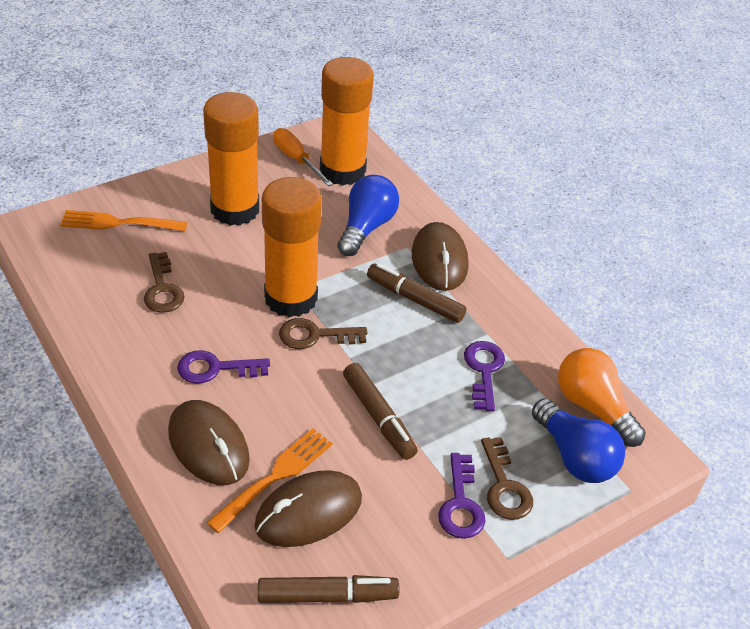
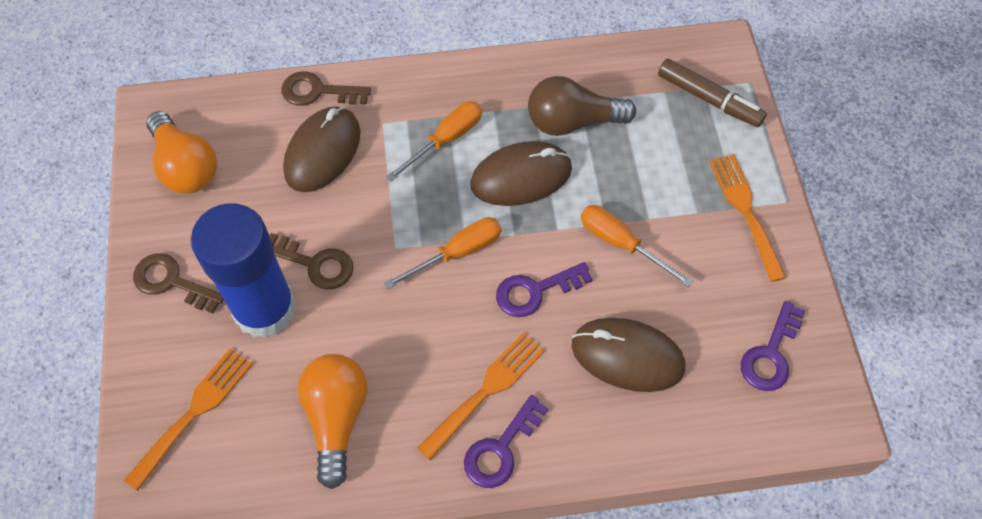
blue glue stick: 0 -> 1
blue light bulb: 2 -> 0
brown light bulb: 0 -> 1
brown marker: 3 -> 1
orange fork: 2 -> 3
orange glue stick: 3 -> 0
orange light bulb: 1 -> 2
orange screwdriver: 1 -> 3

